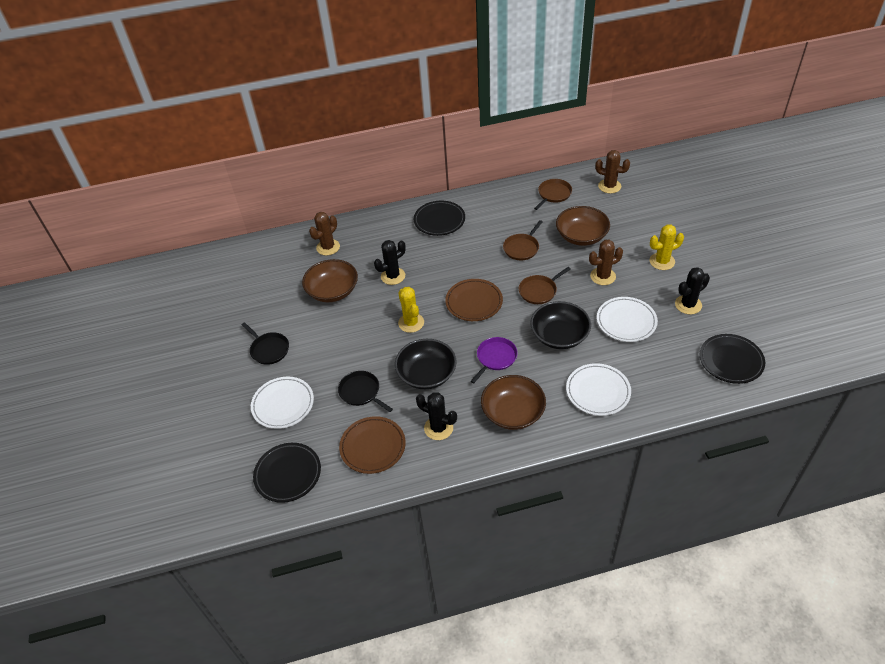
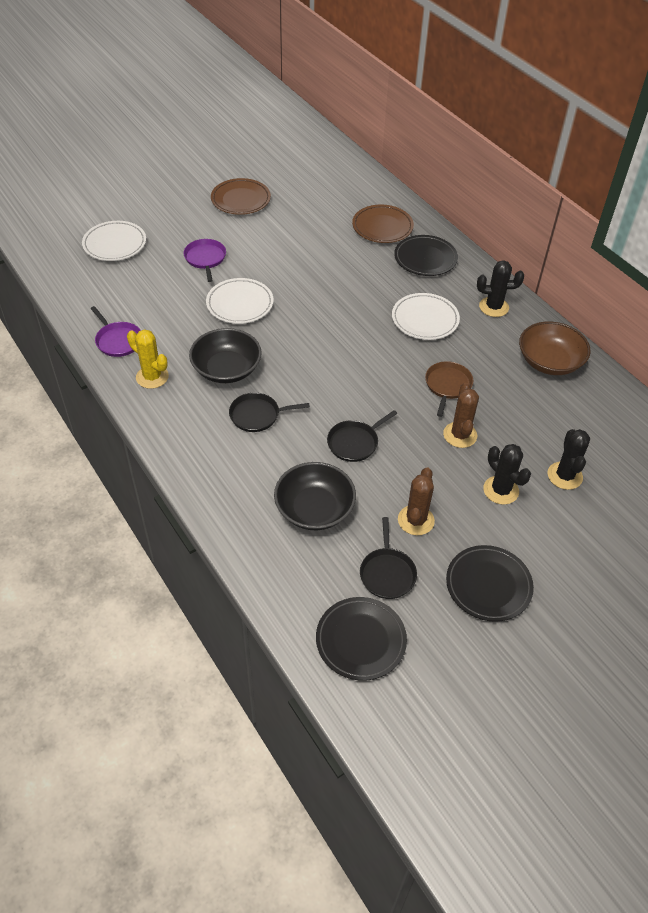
black pan: 2 -> 3
brown bowl: 3 -> 1
brown cactus: 3 -> 2
brown pan: 3 -> 1
purple pan: 1 -> 2
yellow cactus: 2 -> 1

